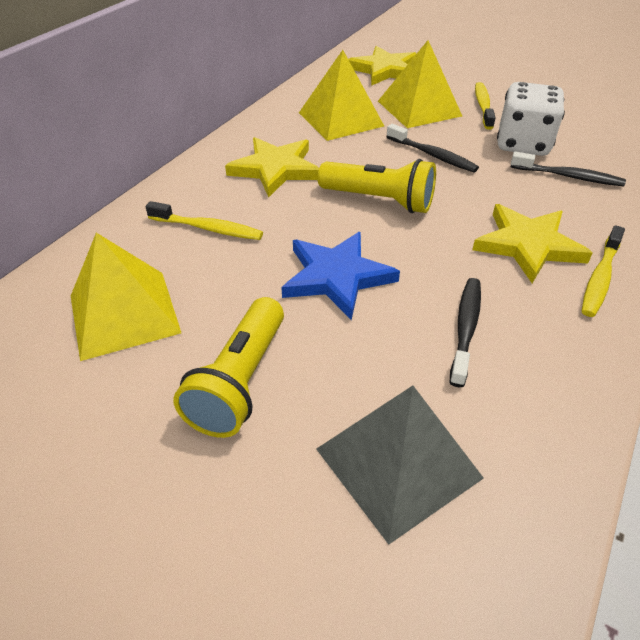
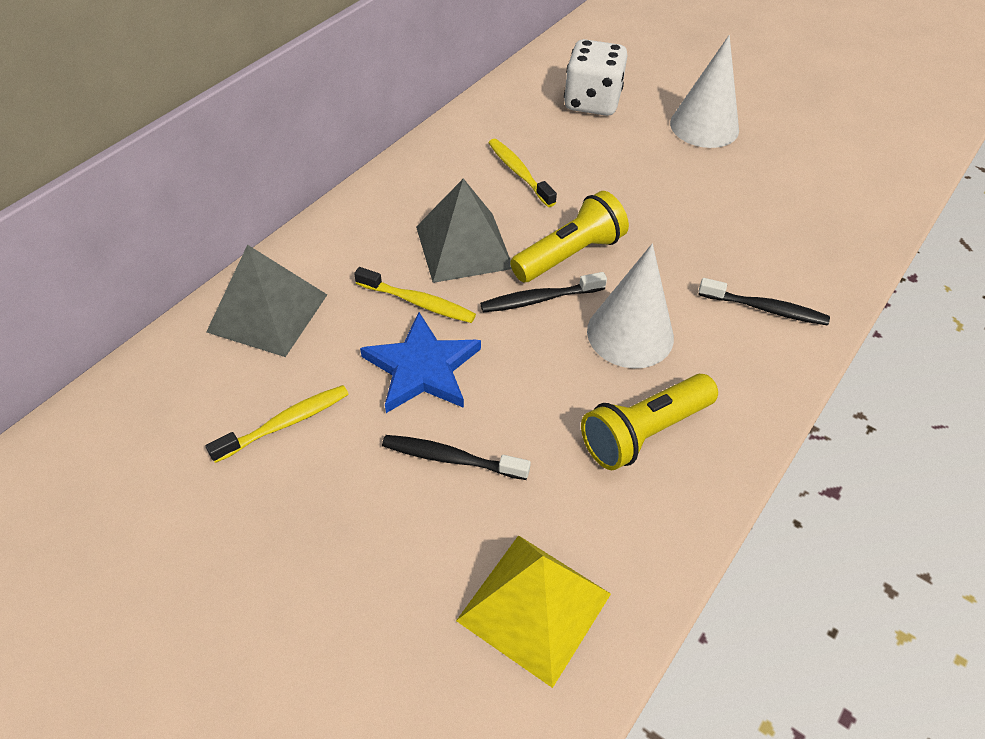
grey pyramid: 1 -> 2
white cone: 0 -> 2
yellow pyramid: 3 -> 1
yellow star: 3 -> 0

